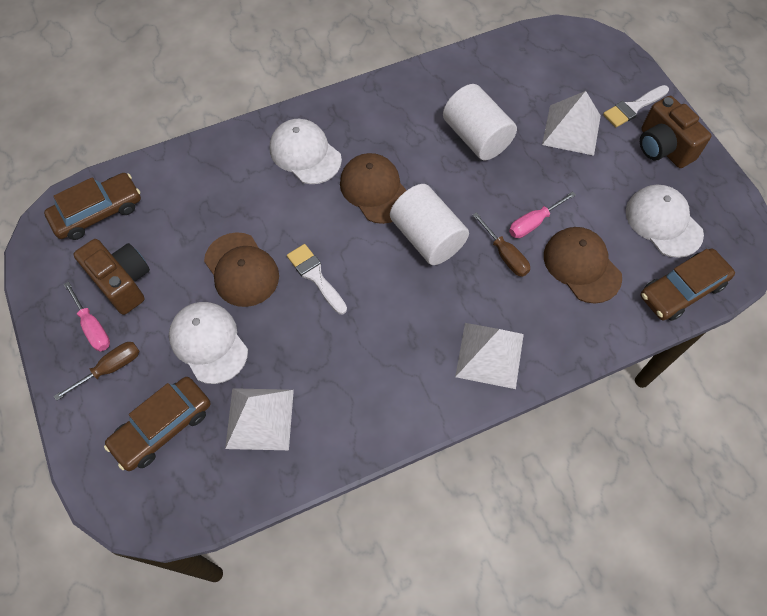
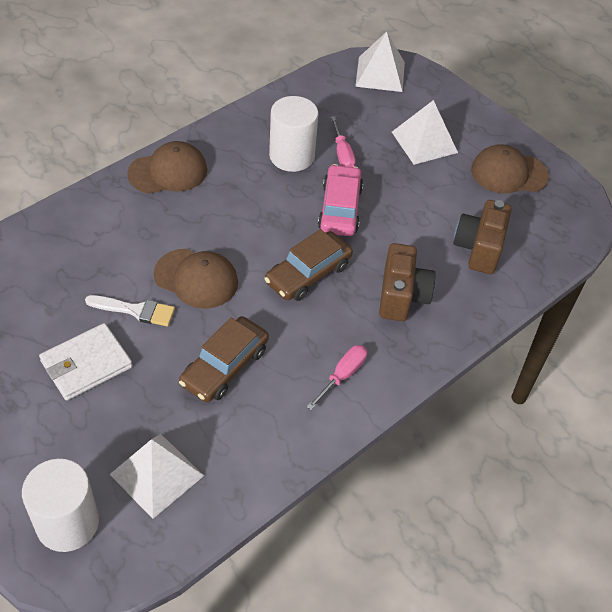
brown car: 3 -> 2
brown screwdriver: 2 -> 0
pink car: 0 -> 1
white brush: 2 -> 1
white cap: 3 -> 0
white wallet: 0 -> 1

